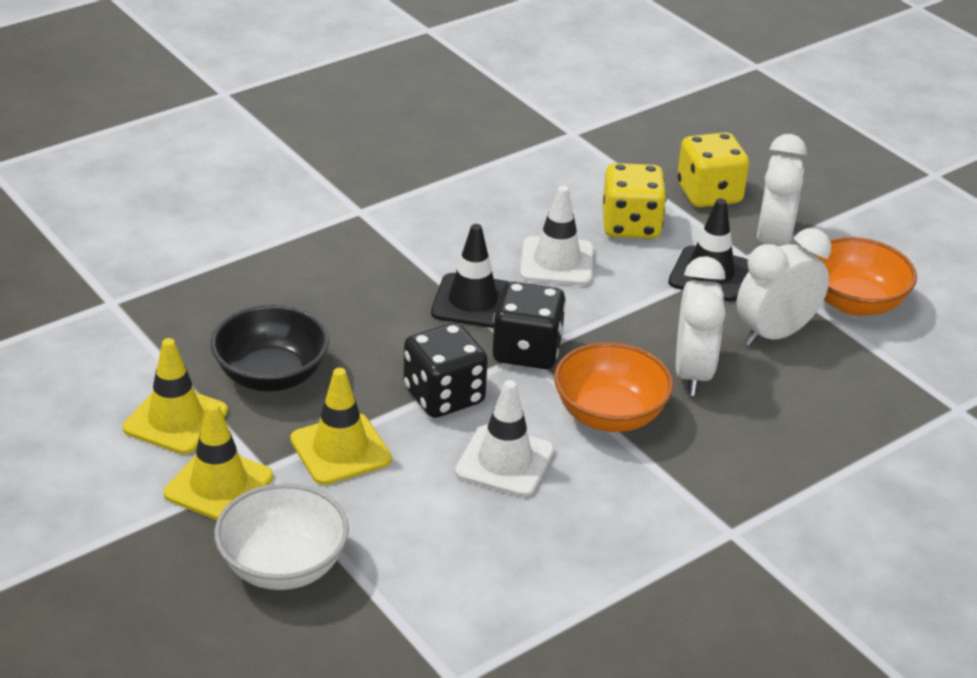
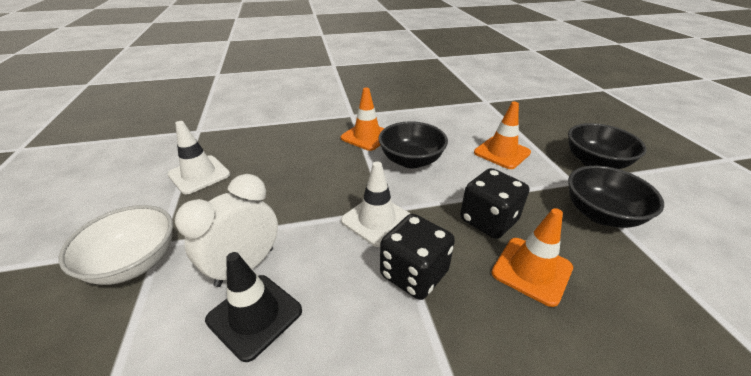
black bowl: 1 -> 3
black traffic cone: 2 -> 1
orange bowl: 2 -> 0
orange traffic cone: 0 -> 3
white clock: 3 -> 1
yellow dice: 2 -> 0
yellow traffic cone: 3 -> 0

